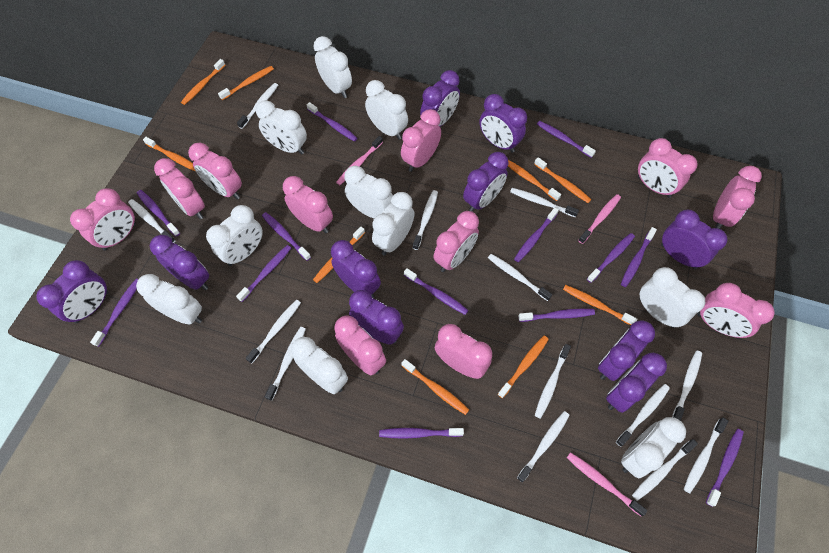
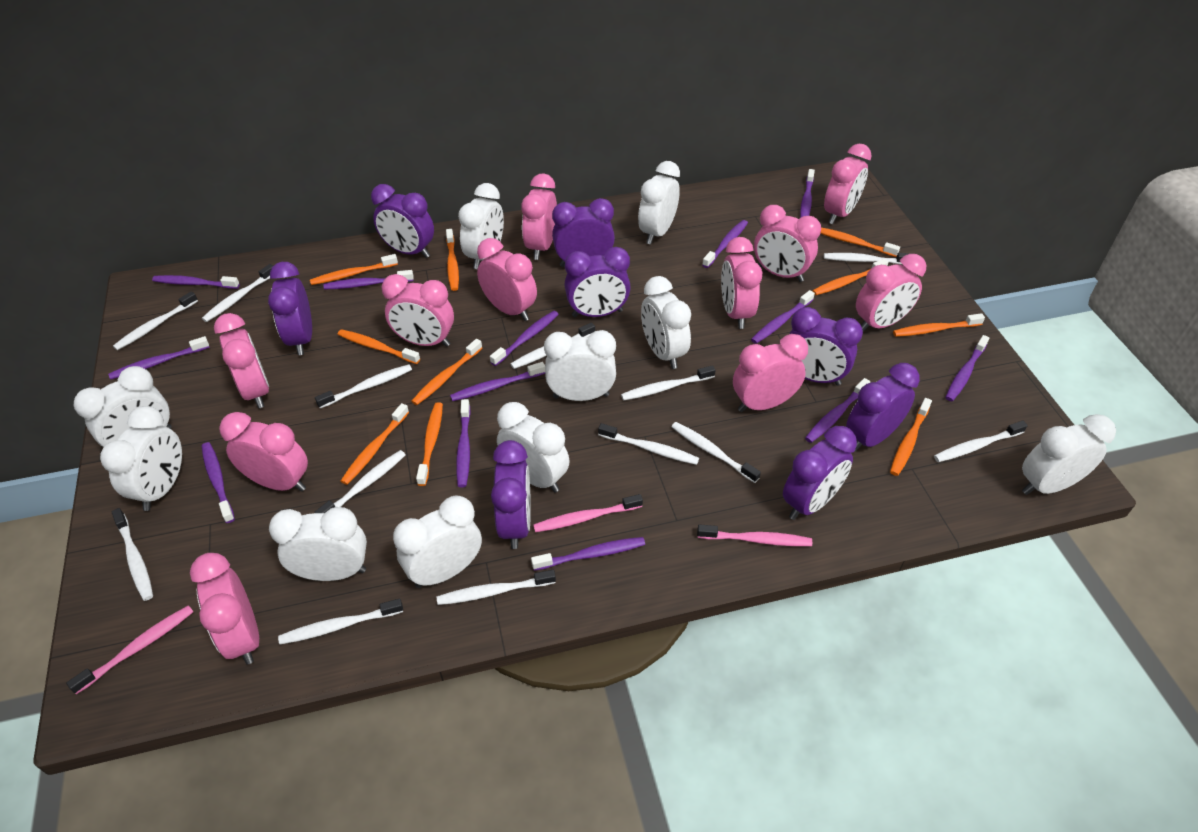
orange toothbrush: 9 -> 10
purple clock: 10 -> 8

